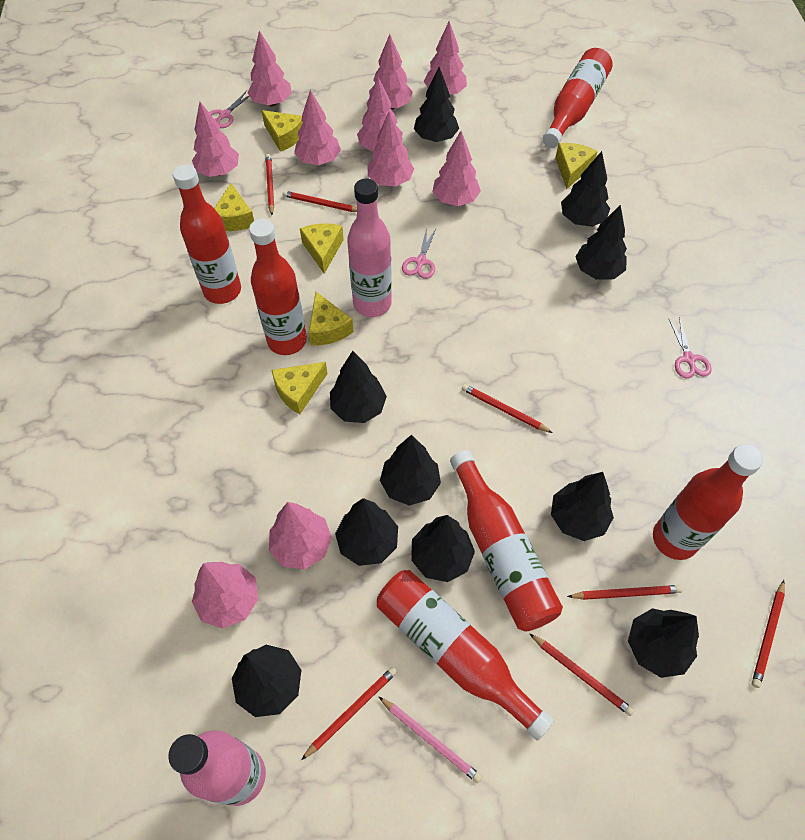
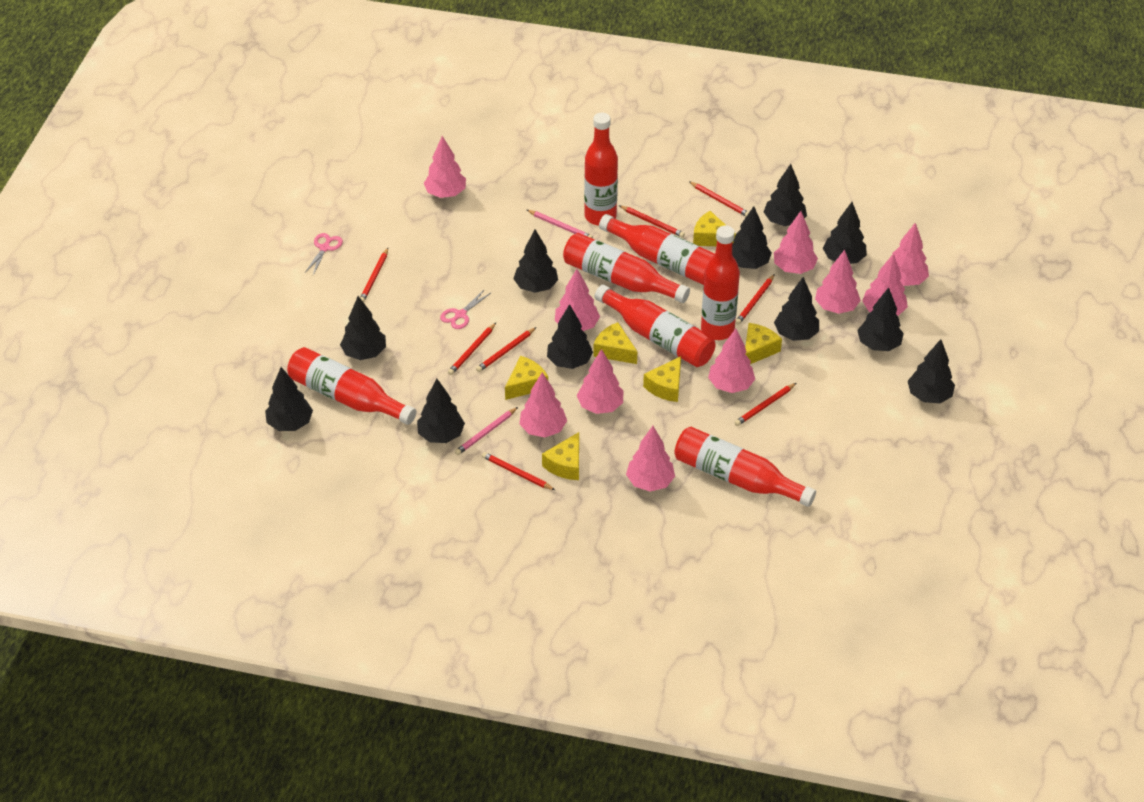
black tree: 10 -> 11
pink bottle: 2 -> 0
pink pencil: 1 -> 2
pink scissors: 3 -> 2
red bottle: 6 -> 7
red pencil: 7 -> 8

